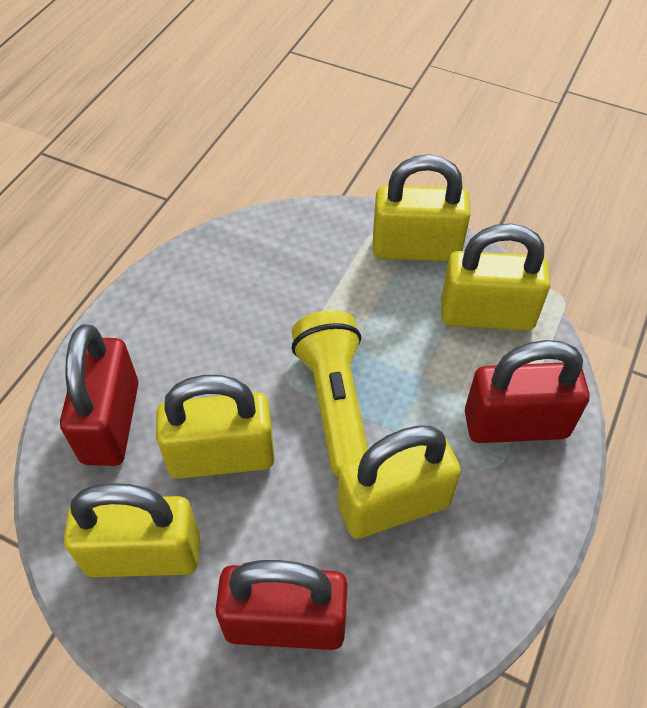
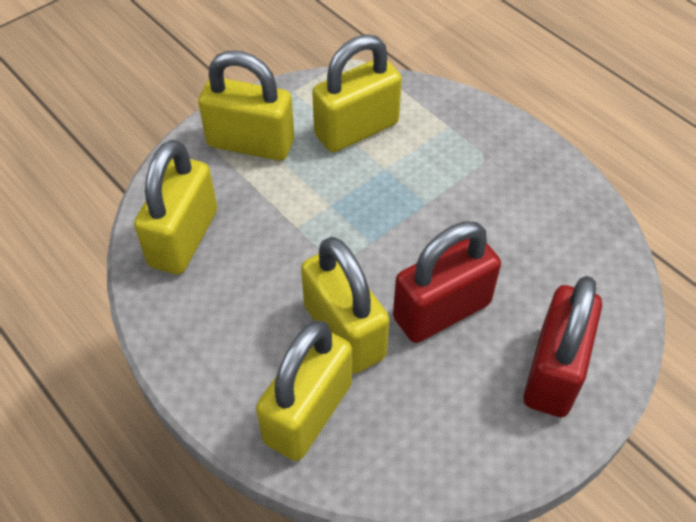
red padlock: 3 -> 2
yellow flashlight: 1 -> 0

